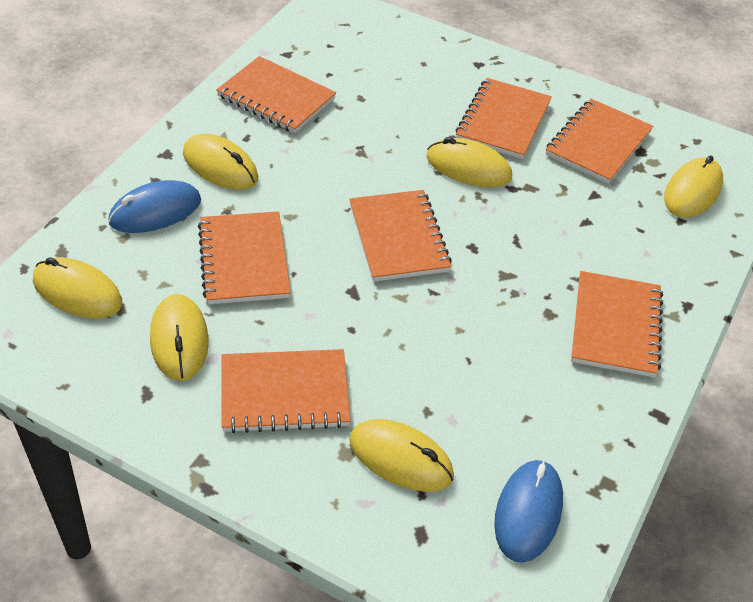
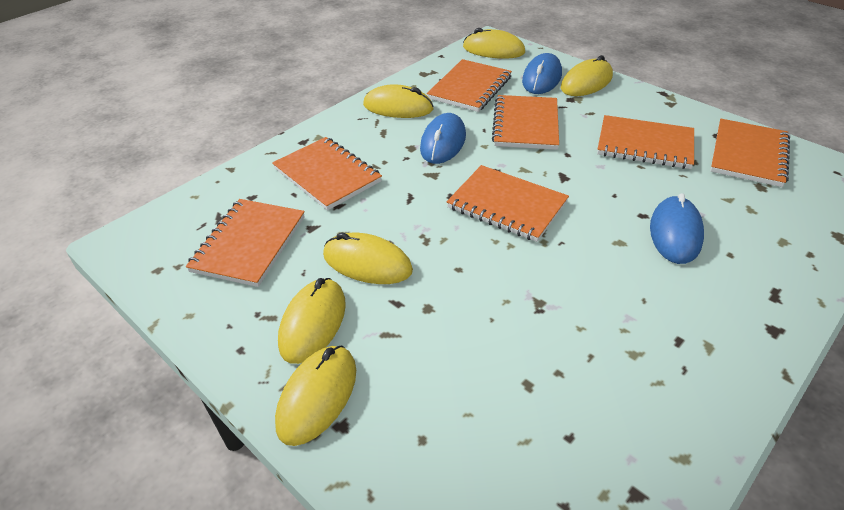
blue mouse: 2 -> 3

